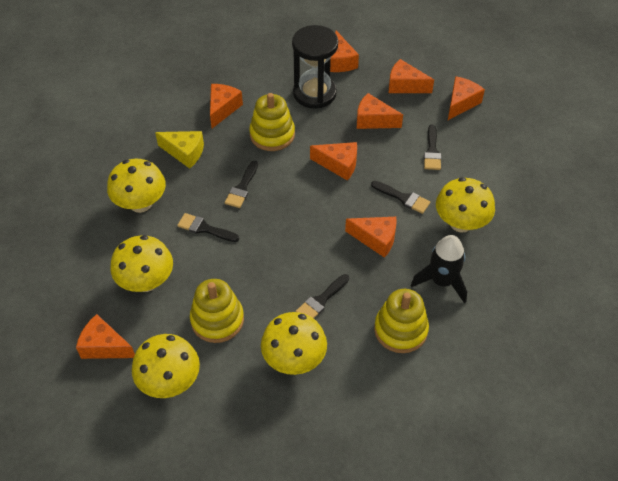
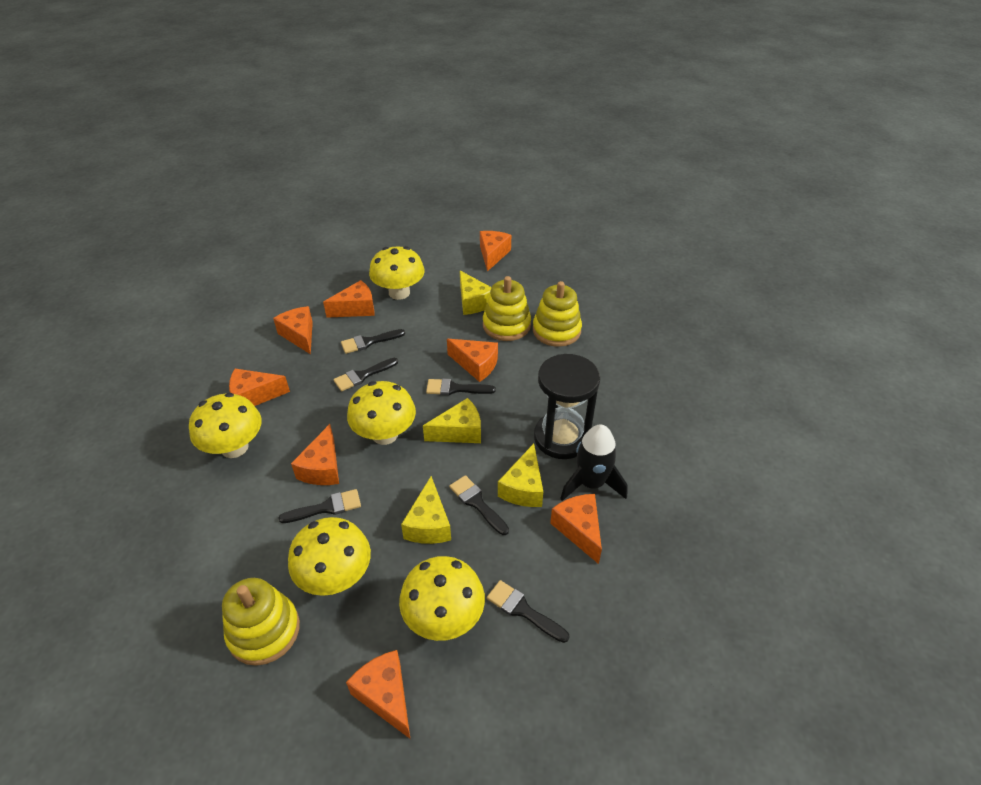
black brush: 5 -> 6
yellow cheese: 1 -> 4

